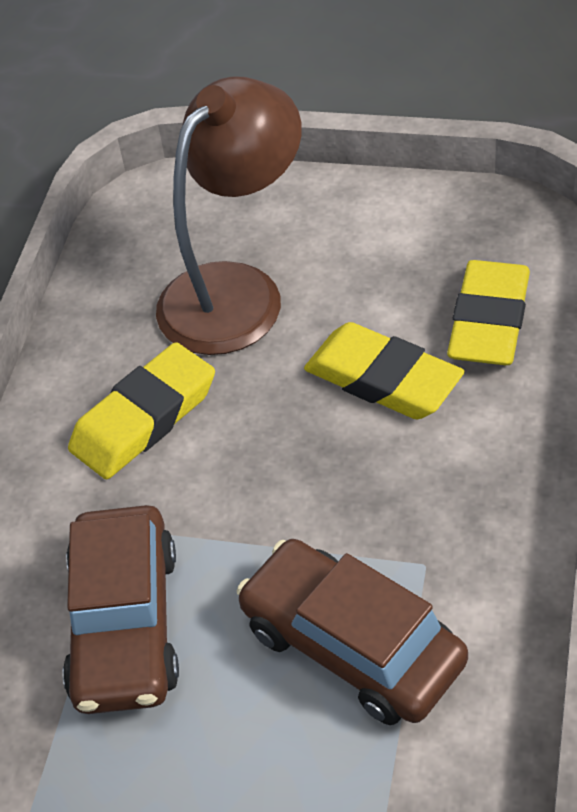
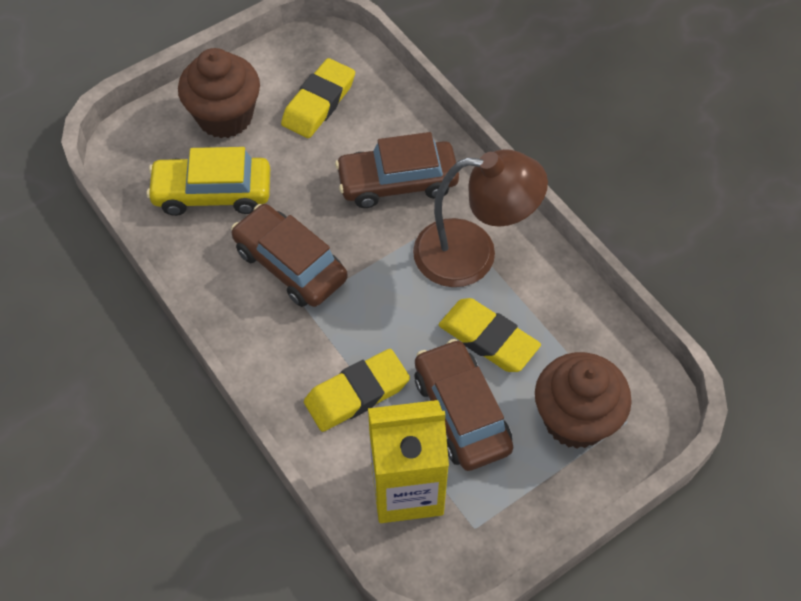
brown car: 2 -> 3
brown cupcake: 0 -> 2
yellow car: 0 -> 1
yellow carton: 0 -> 1

